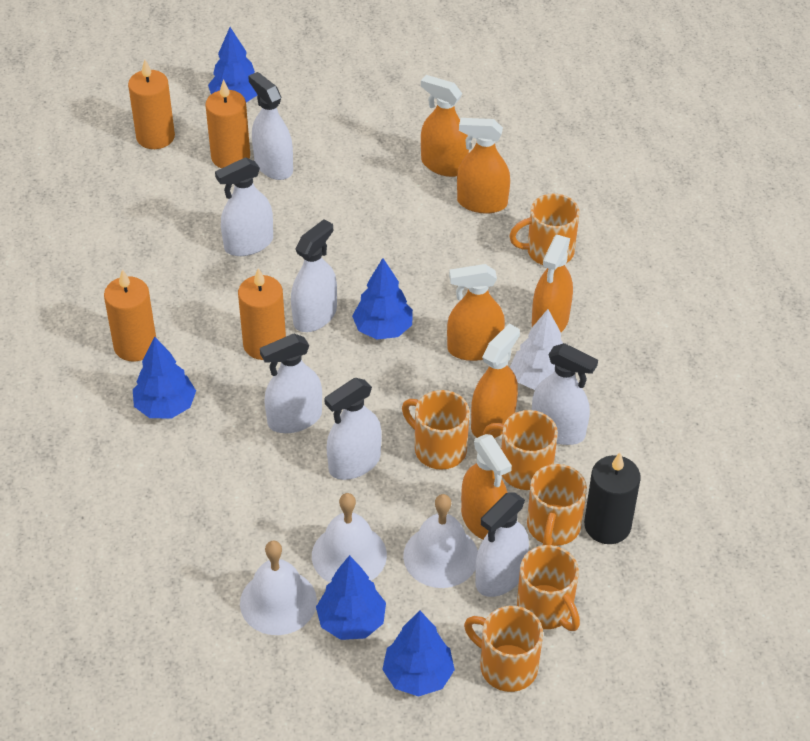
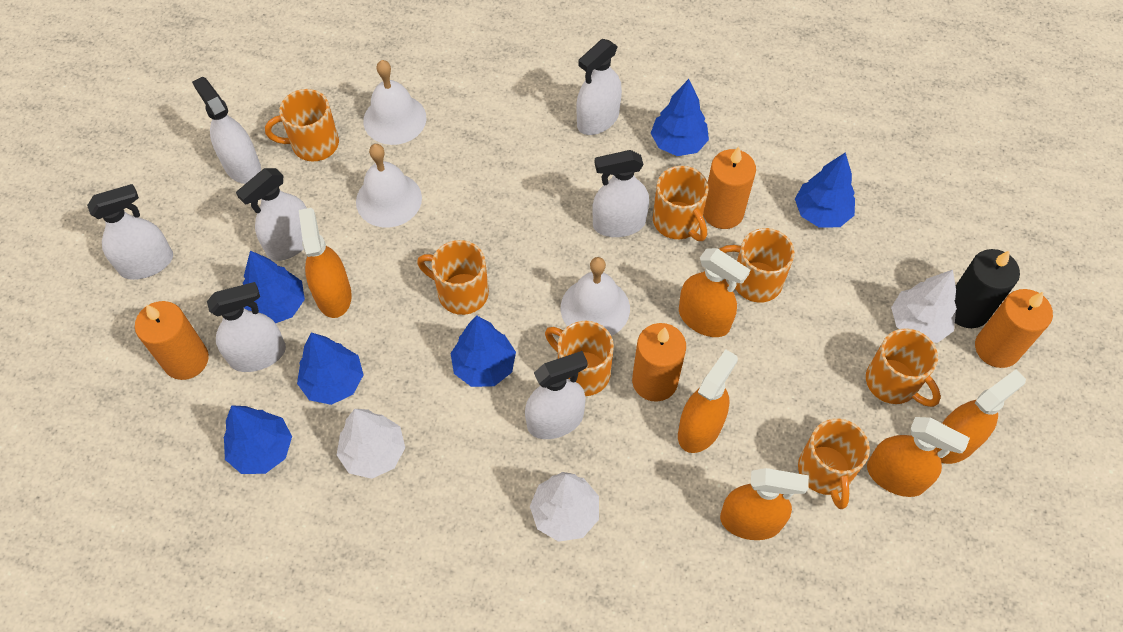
blue tree: 5 -> 6
orange mug: 6 -> 7
white tree: 1 -> 3

